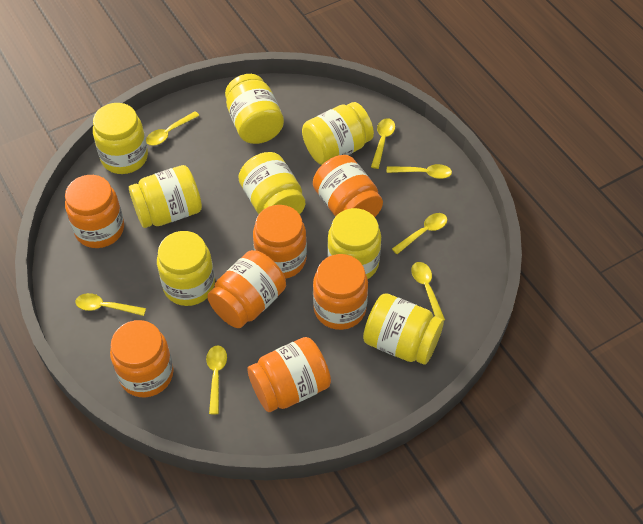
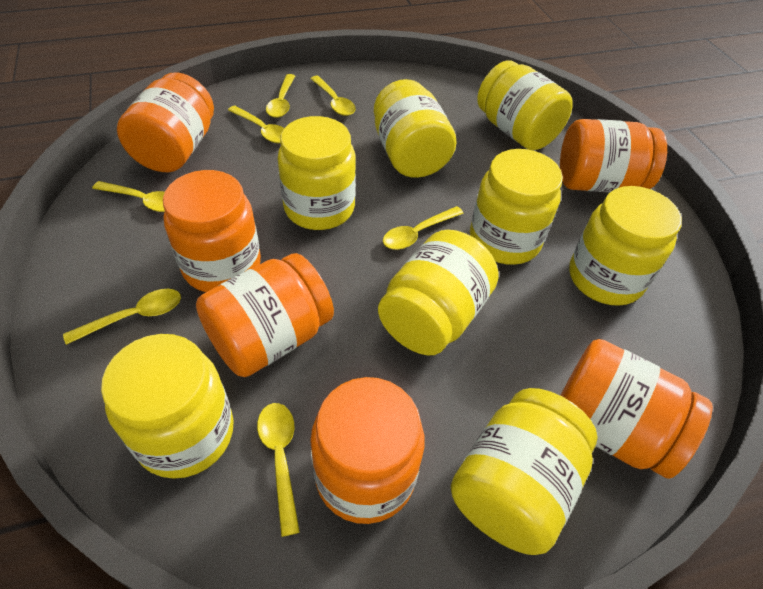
orange jar: 7 -> 6

